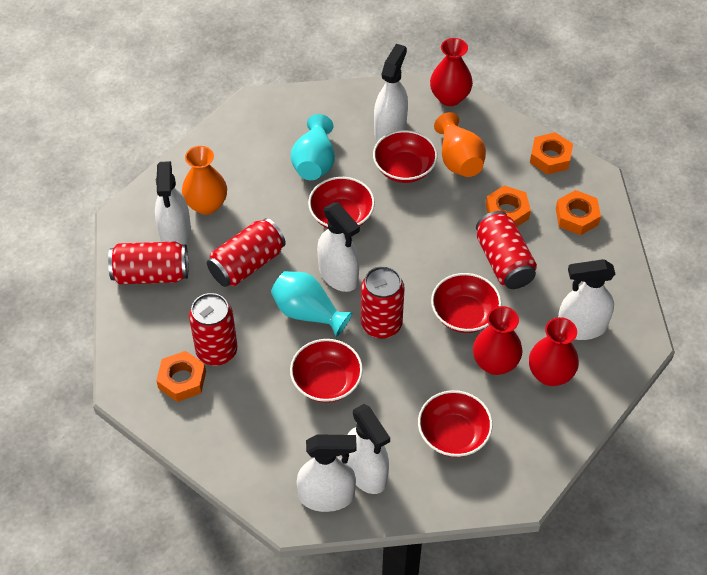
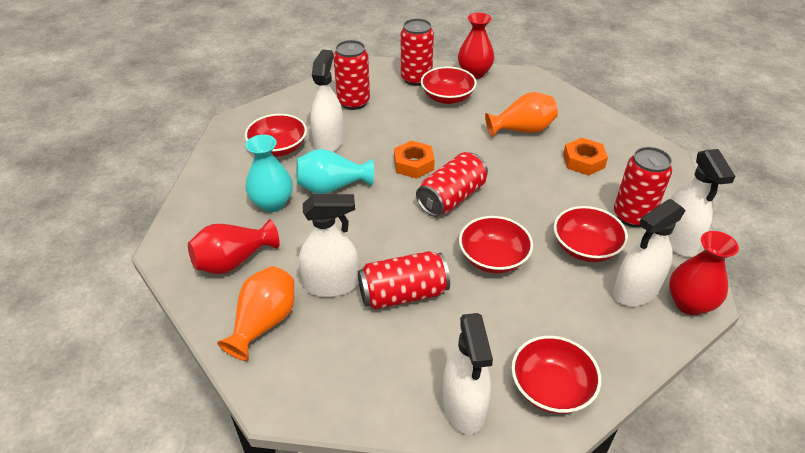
orange nut: 4 -> 2
white spray bottle: 6 -> 5

